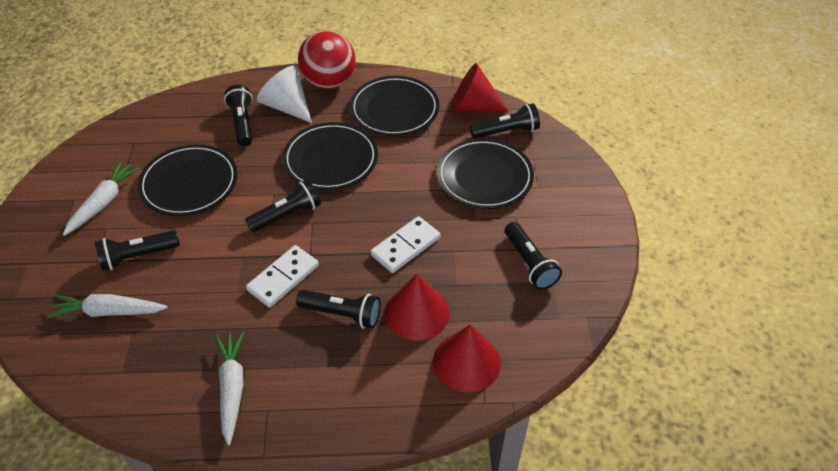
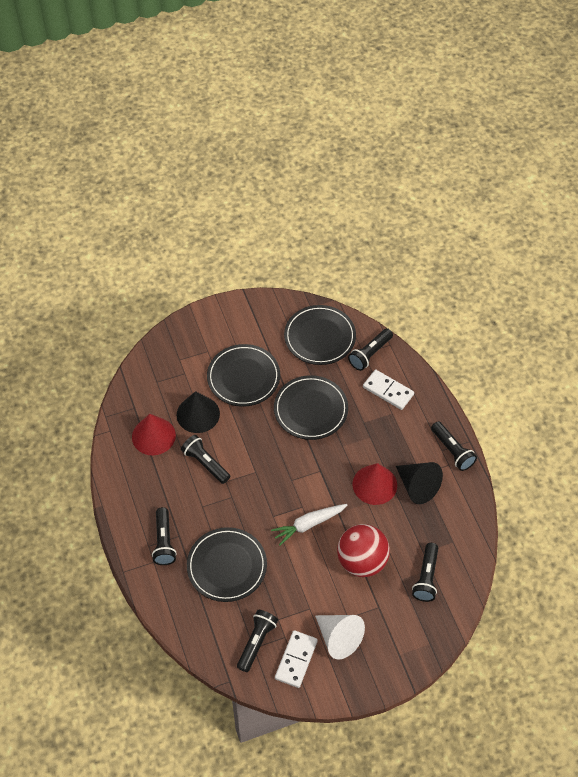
black cone: 0 -> 2
red cone: 3 -> 2
white carrot: 3 -> 1

